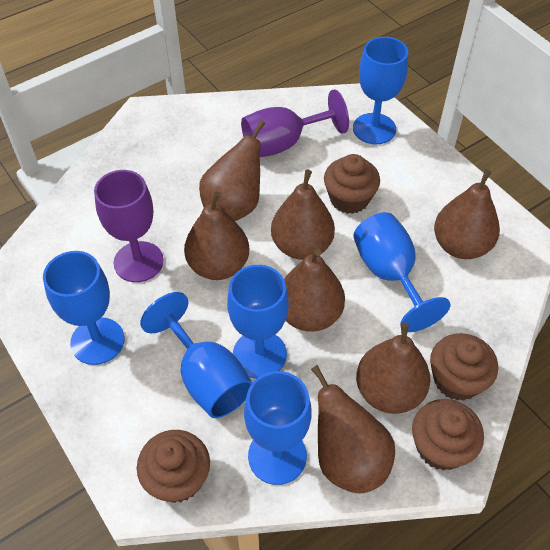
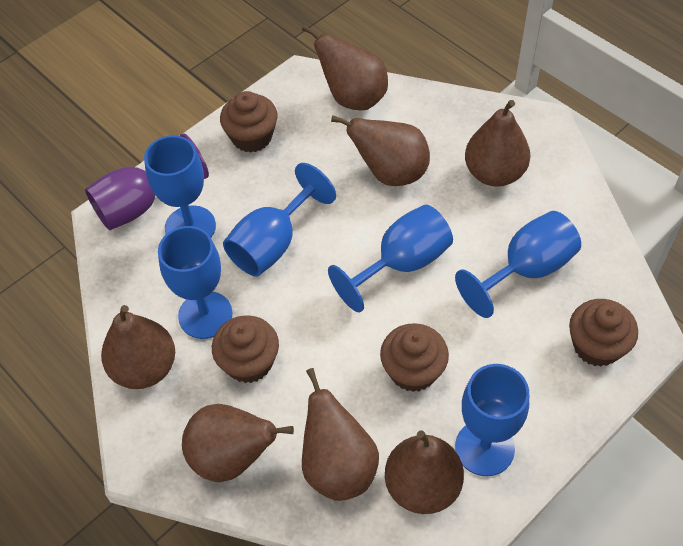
purple goblet: 2 -> 1

